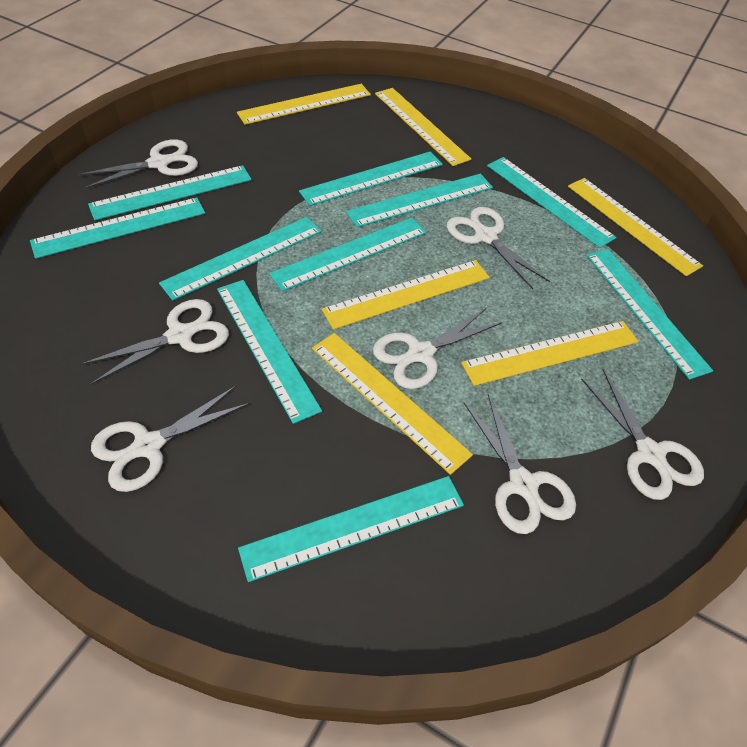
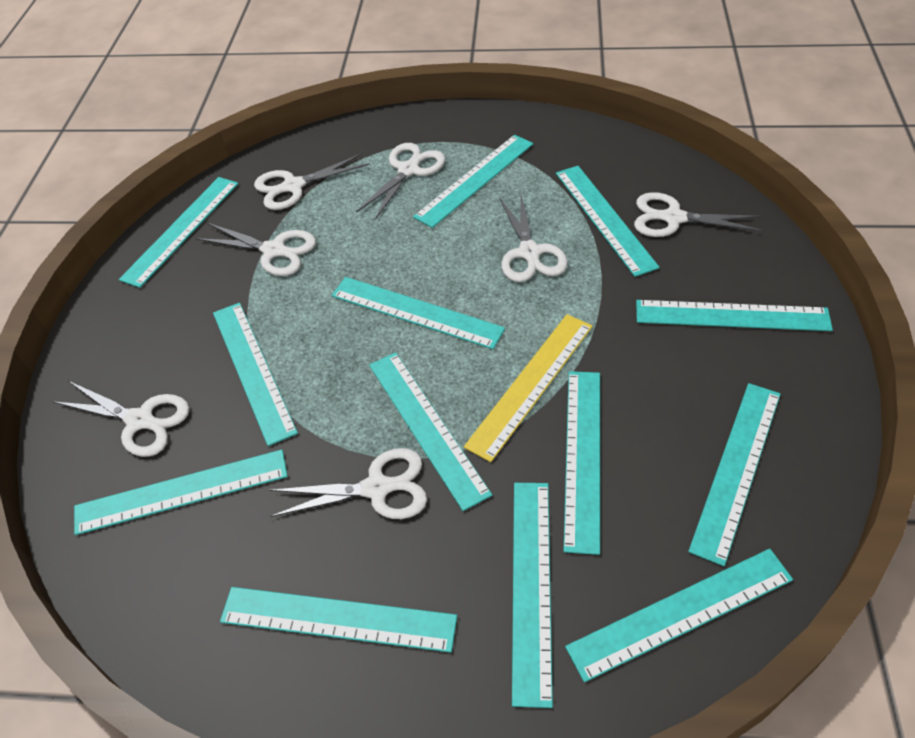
turquoise ruler: 10 -> 13
yellow ruler: 6 -> 1

